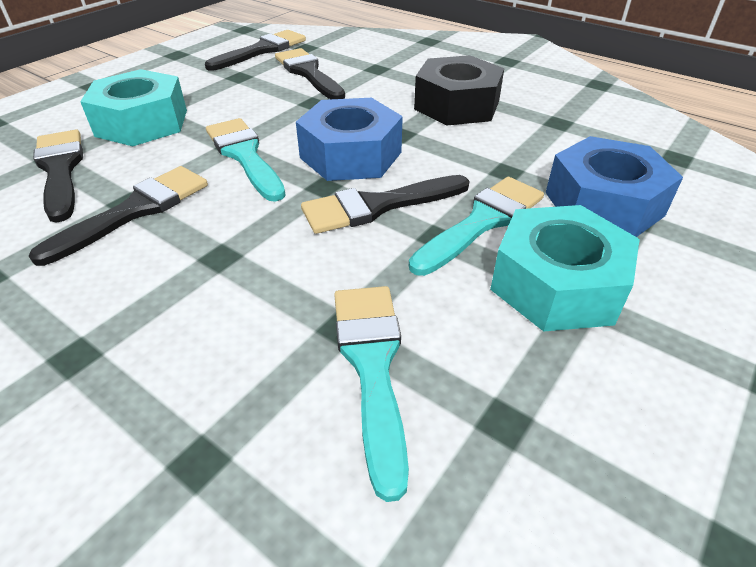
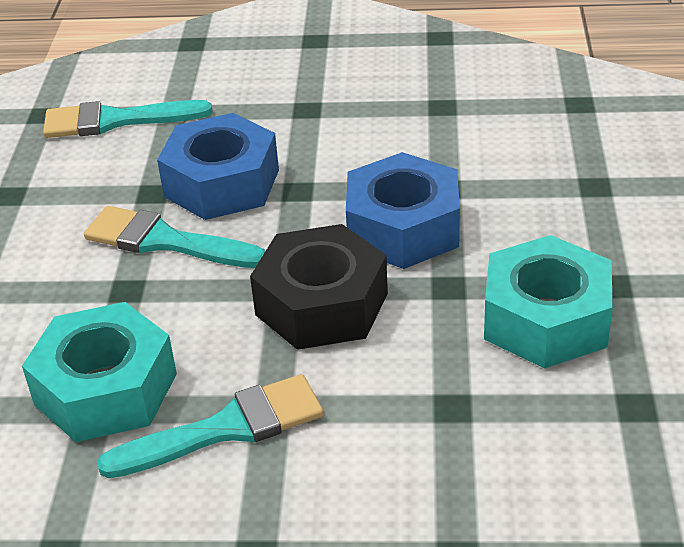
black brush: 5 -> 0

